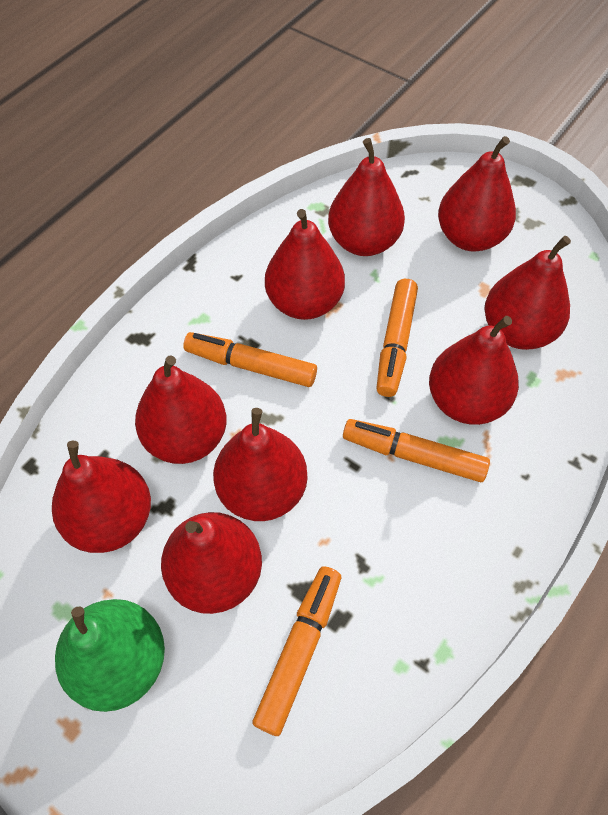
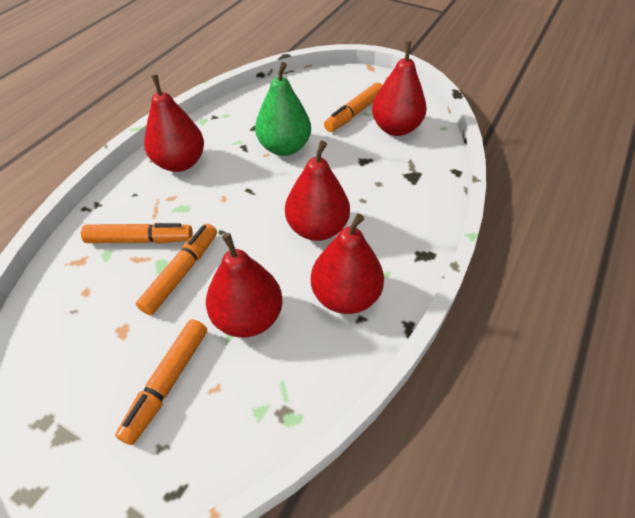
red pear: 9 -> 5

